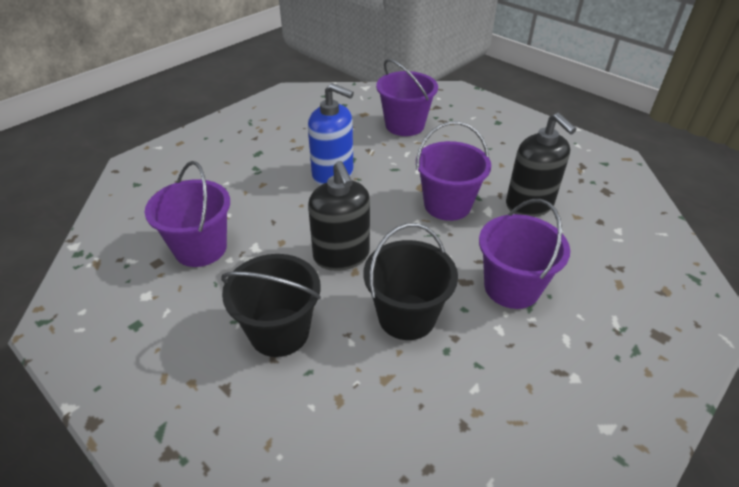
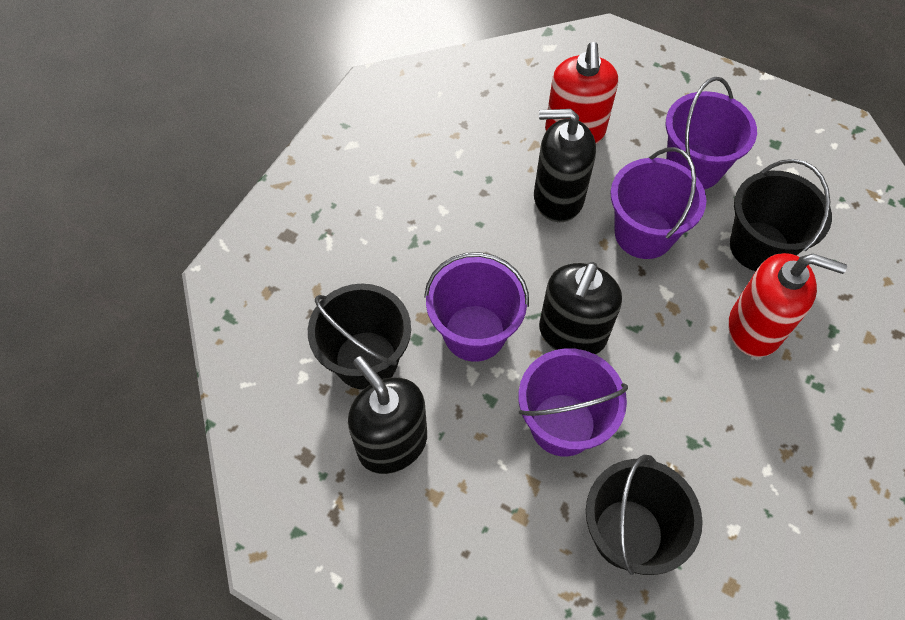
black bucket: 2 -> 3
black soap dispenser: 2 -> 3
blue soap dispenser: 1 -> 0
red soap dispenser: 0 -> 2

